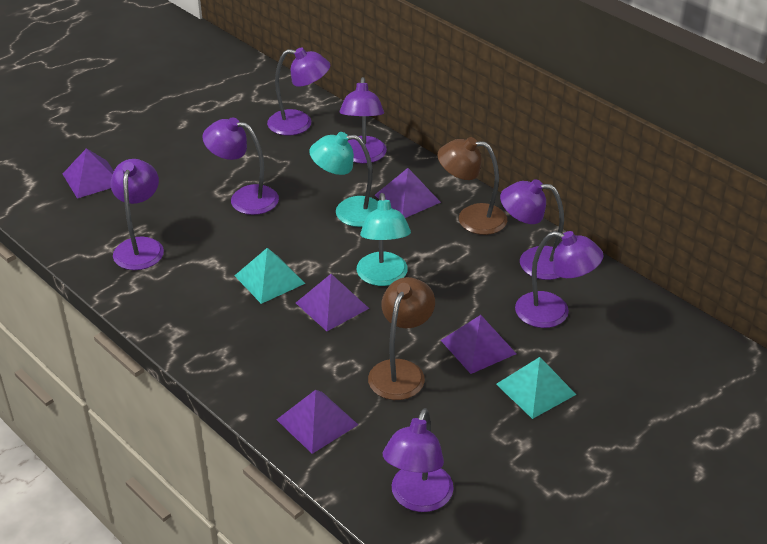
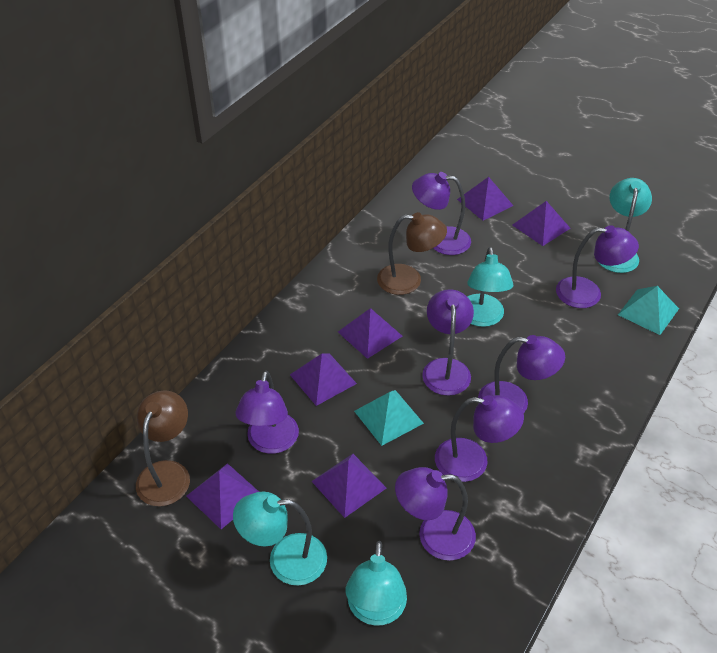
purple pyramid: 5 -> 6
turquoise lamp: 2 -> 4

